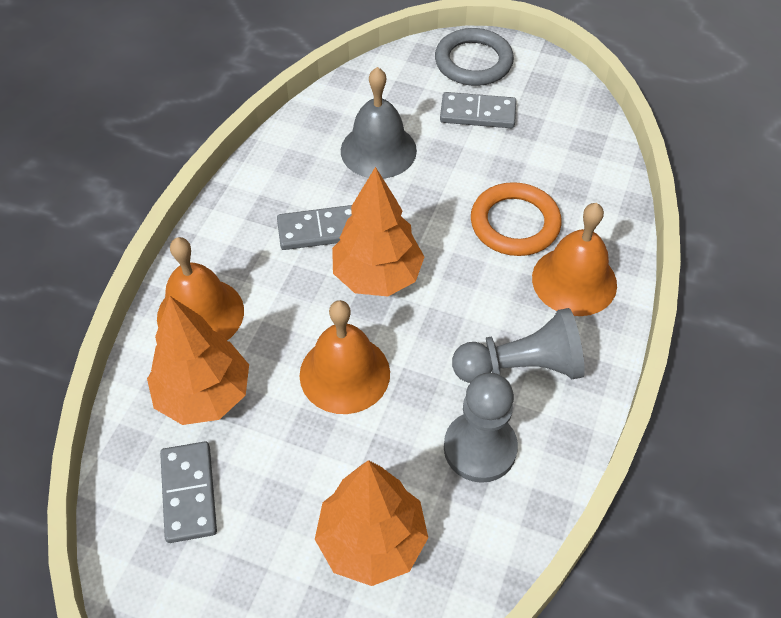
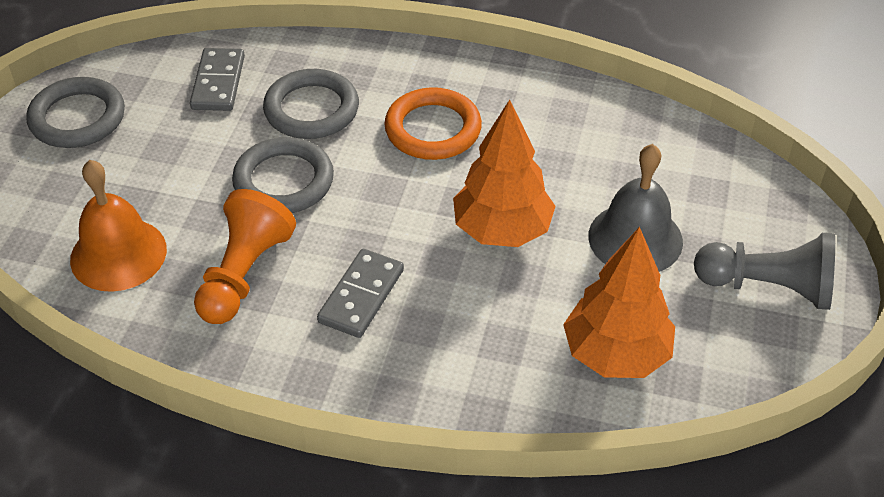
grey domino: 3 -> 2
grey pawn: 2 -> 1
grey ring: 1 -> 3
orange bell: 3 -> 1
orange pawn: 0 -> 1
orange tree: 3 -> 2

